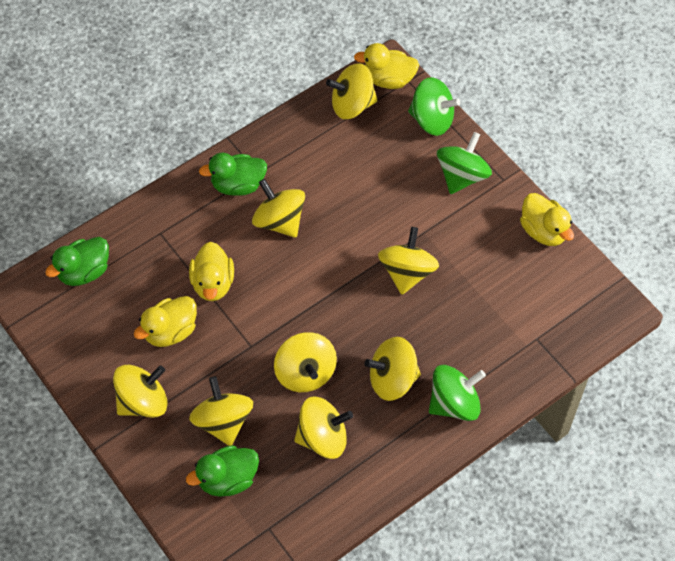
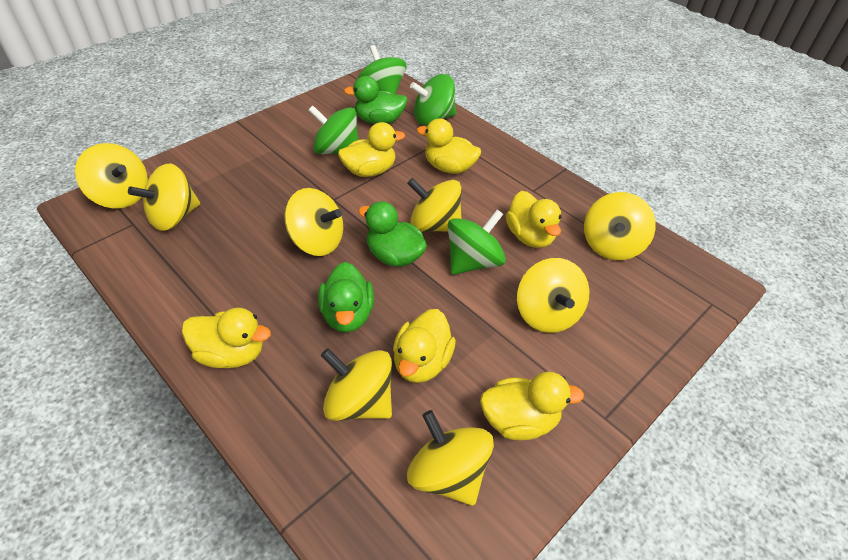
green spinning top: 3 -> 4
yellow duck: 4 -> 6

